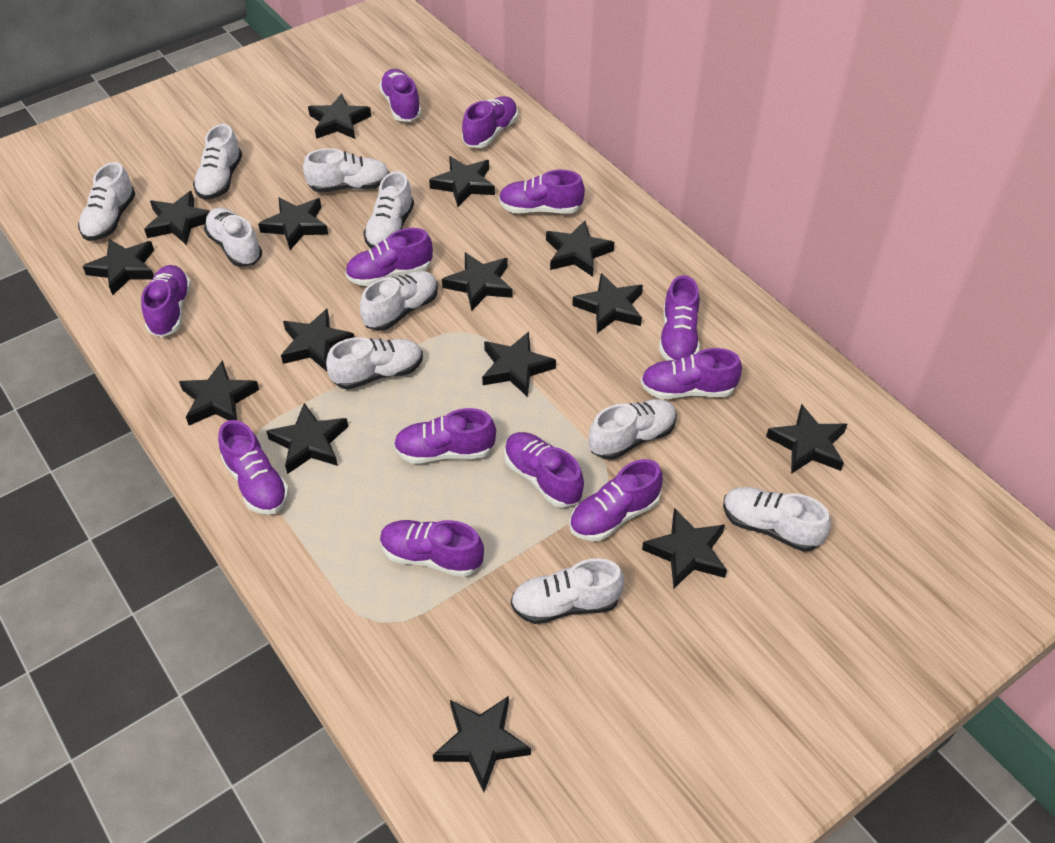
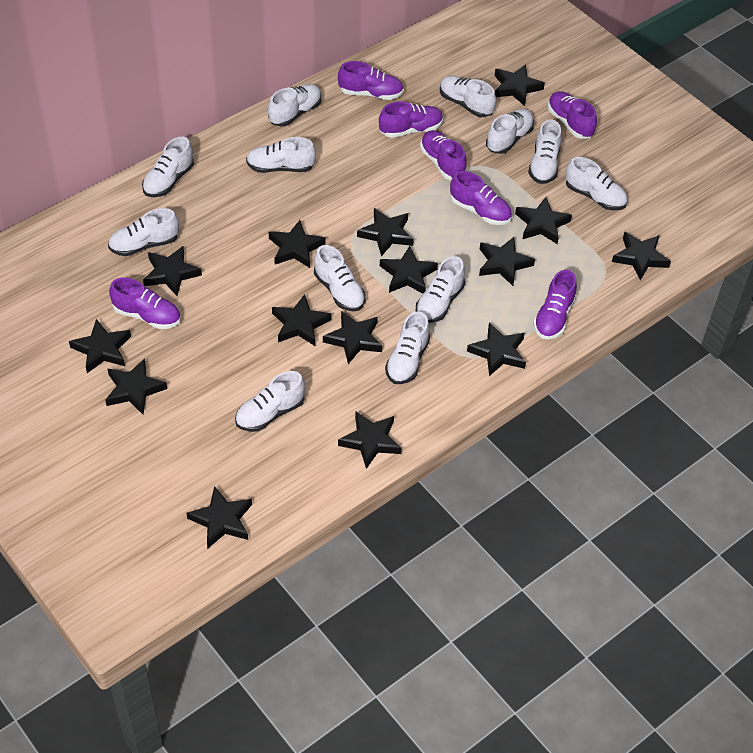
purple shoe: 12 -> 7
white shoe: 10 -> 12

